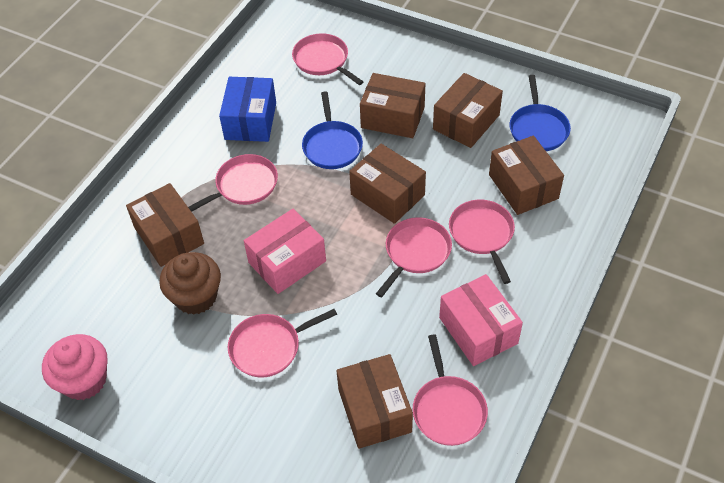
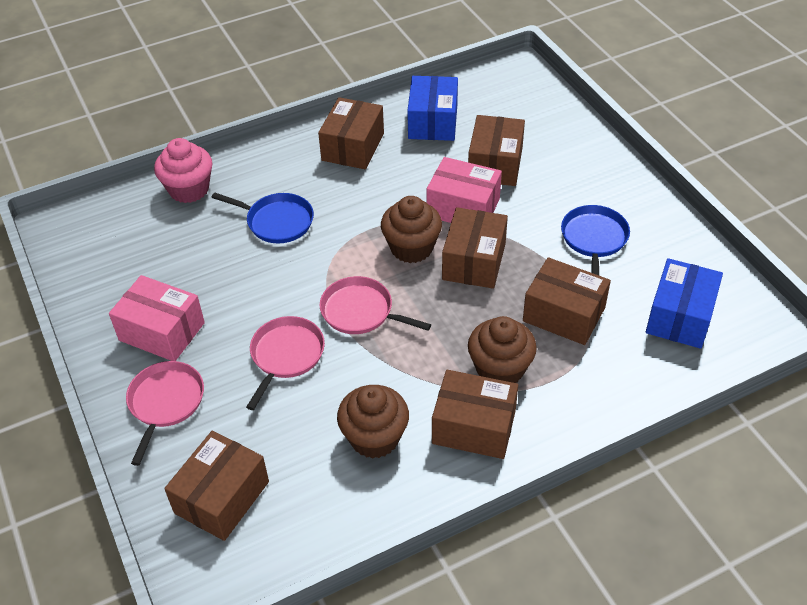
blue box: 1 -> 2
brown cupcake: 1 -> 3
pink pan: 6 -> 3

